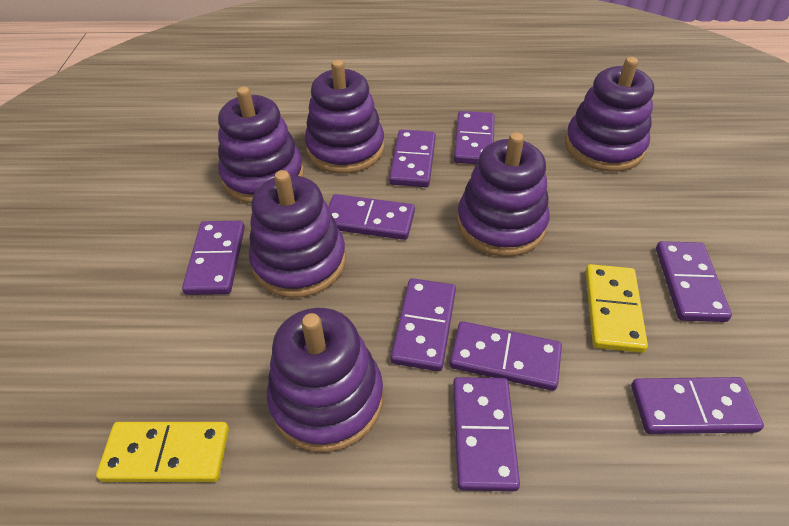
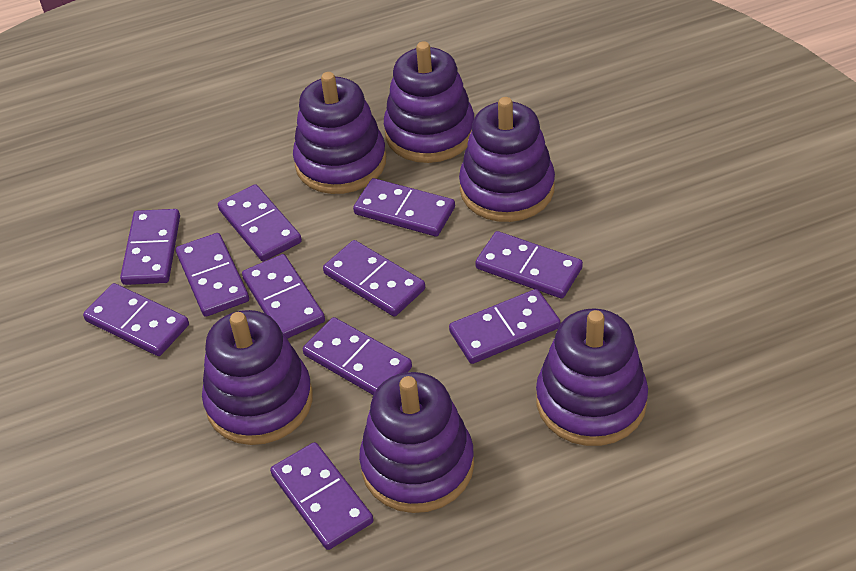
purple domino: 9 -> 11
yellow domino: 2 -> 0

